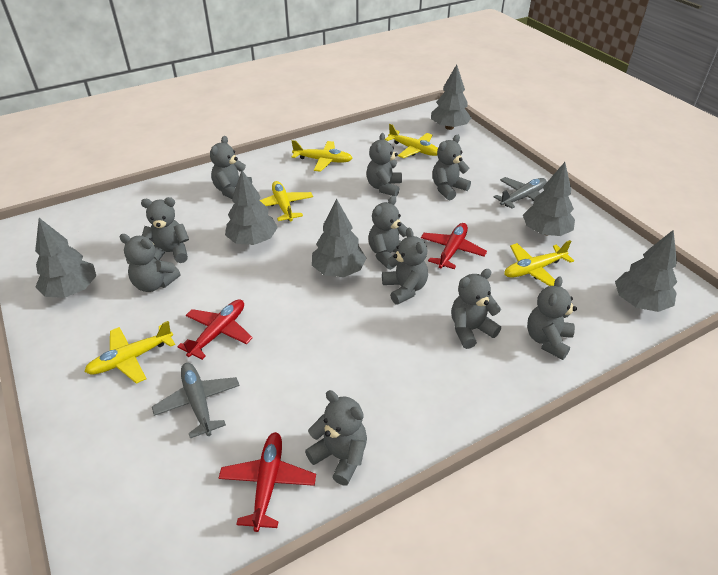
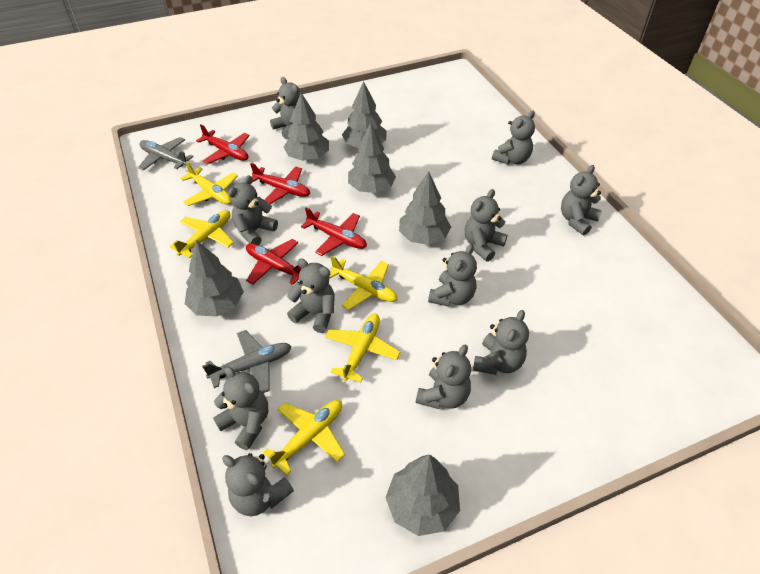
grey teddy bear: 10 -> 11
red plane: 3 -> 4

